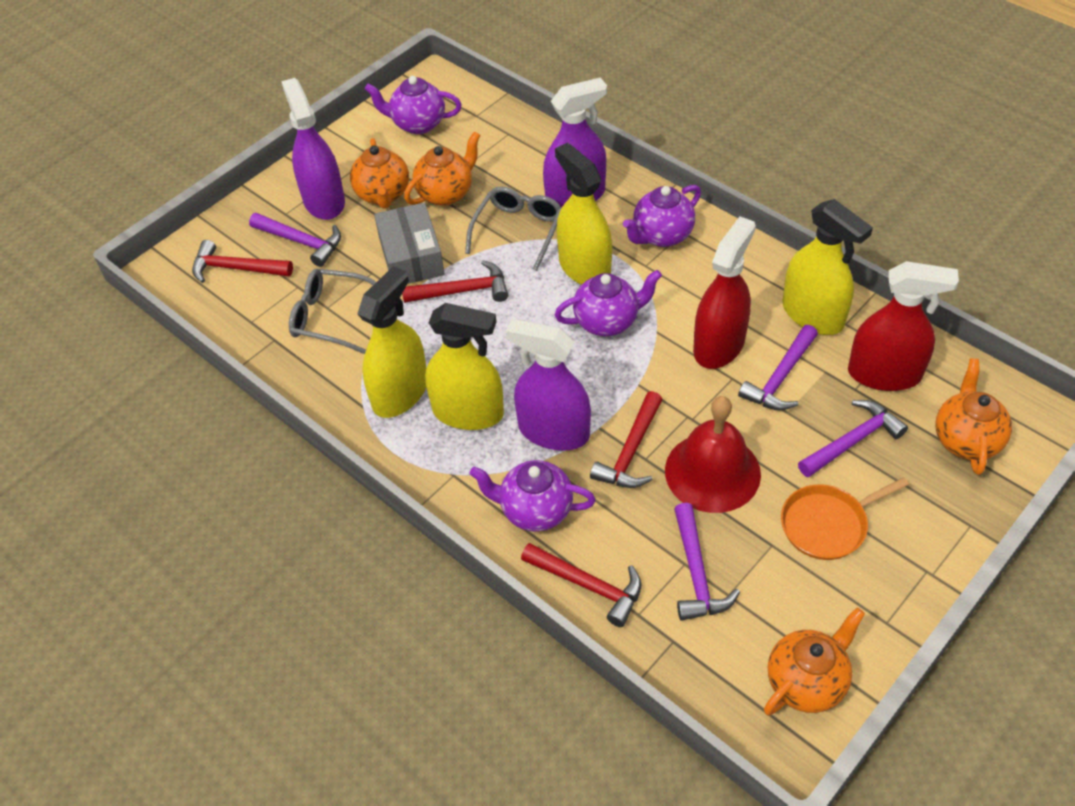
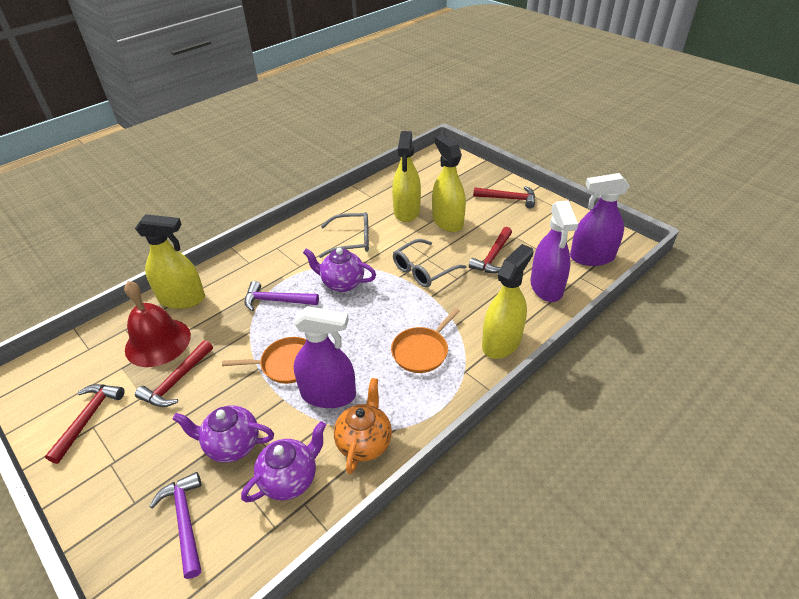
grey box: 1 -> 0
orange pan: 1 -> 2
orange teapot: 4 -> 1
purple hammer: 4 -> 2
purple teapot: 4 -> 3
red spray bottle: 2 -> 0

